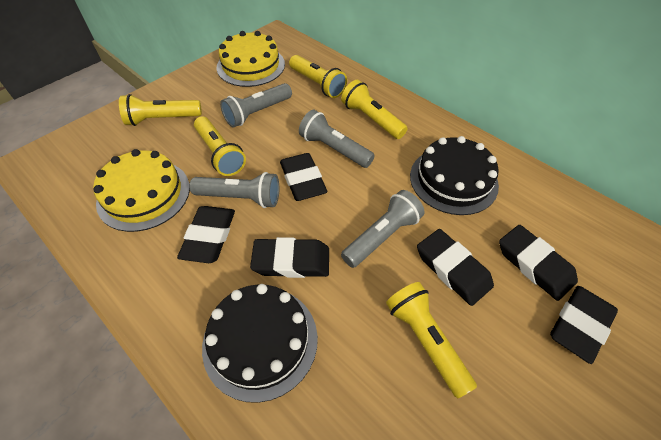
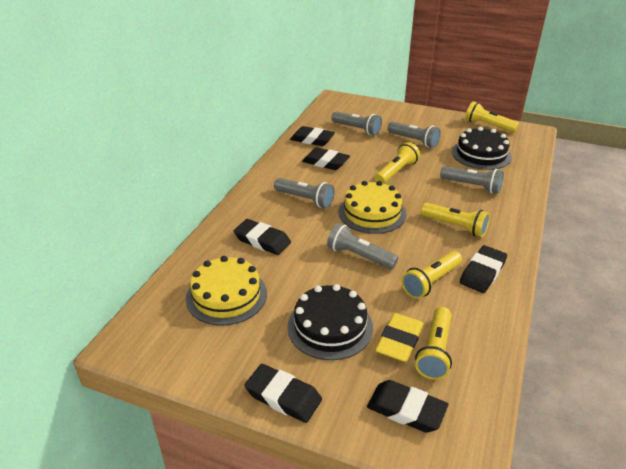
grey flashlight: 4 -> 5
yellow eraser: 0 -> 1

